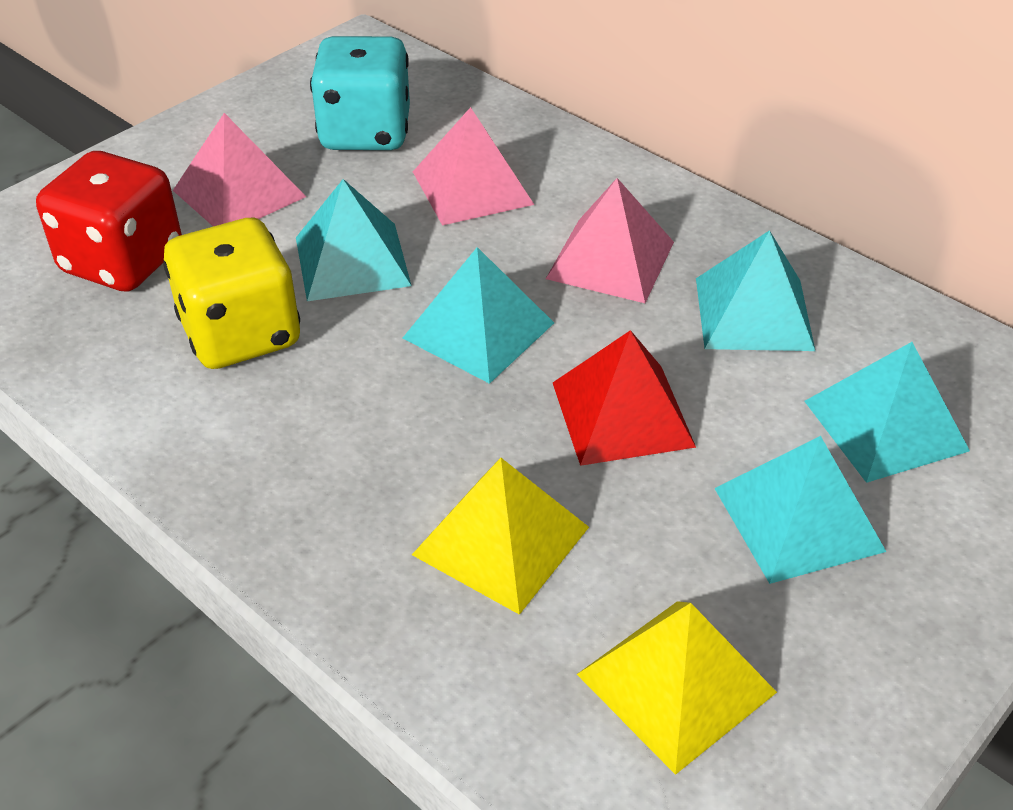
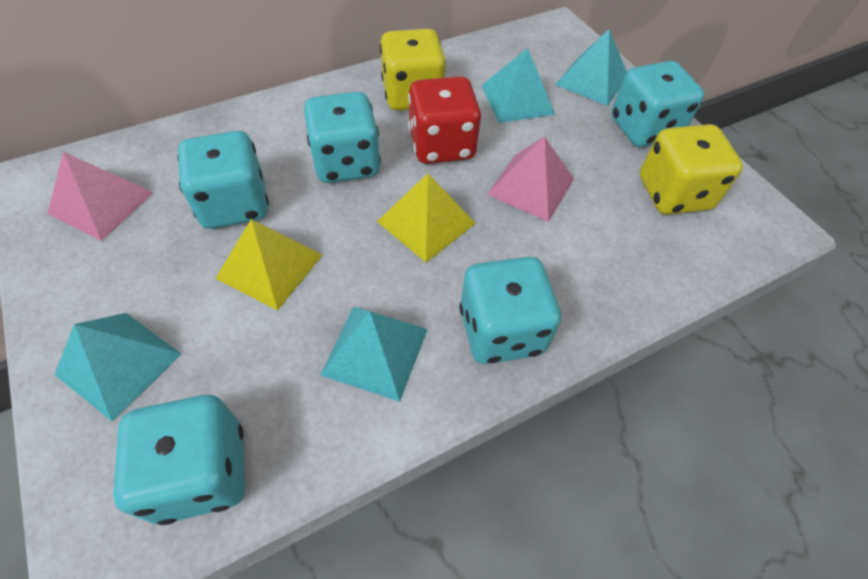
pink pyramid: 3 -> 2
red pyramid: 1 -> 0
turquoise dice: 1 -> 5
turquoise pyramid: 5 -> 4
yellow dice: 1 -> 2

